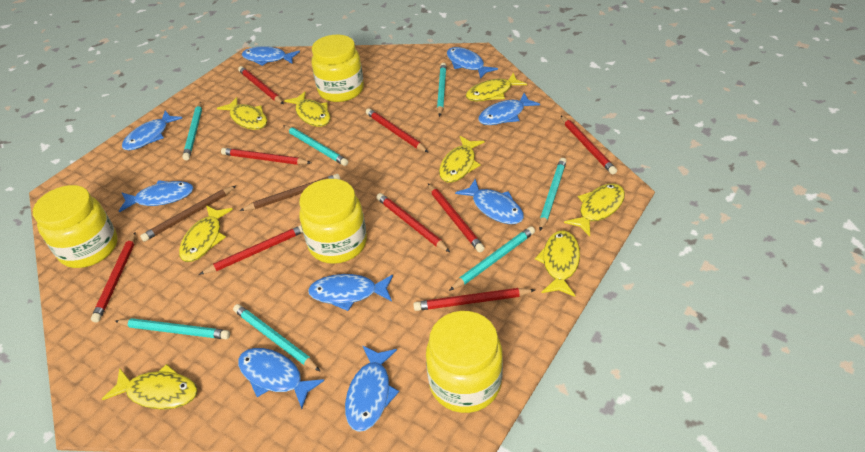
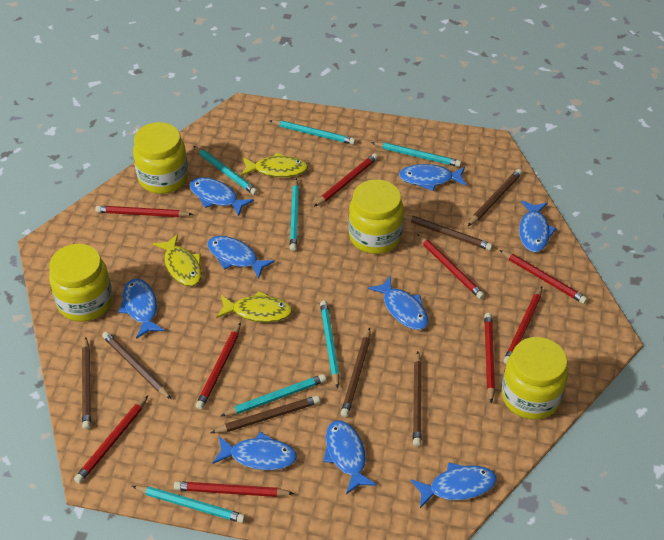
brown pencil: 2 -> 7
yellow fish: 8 -> 3

